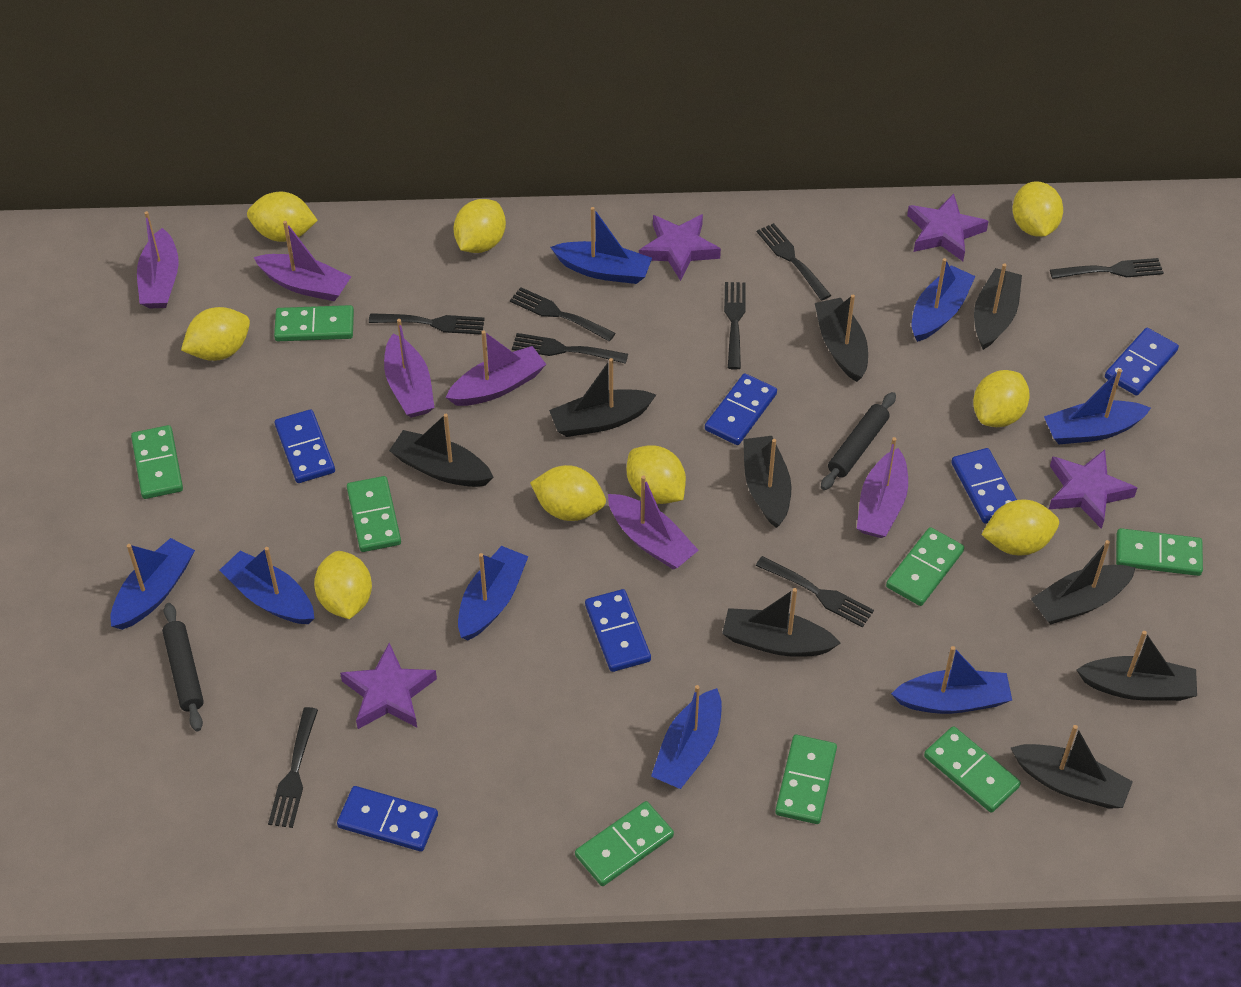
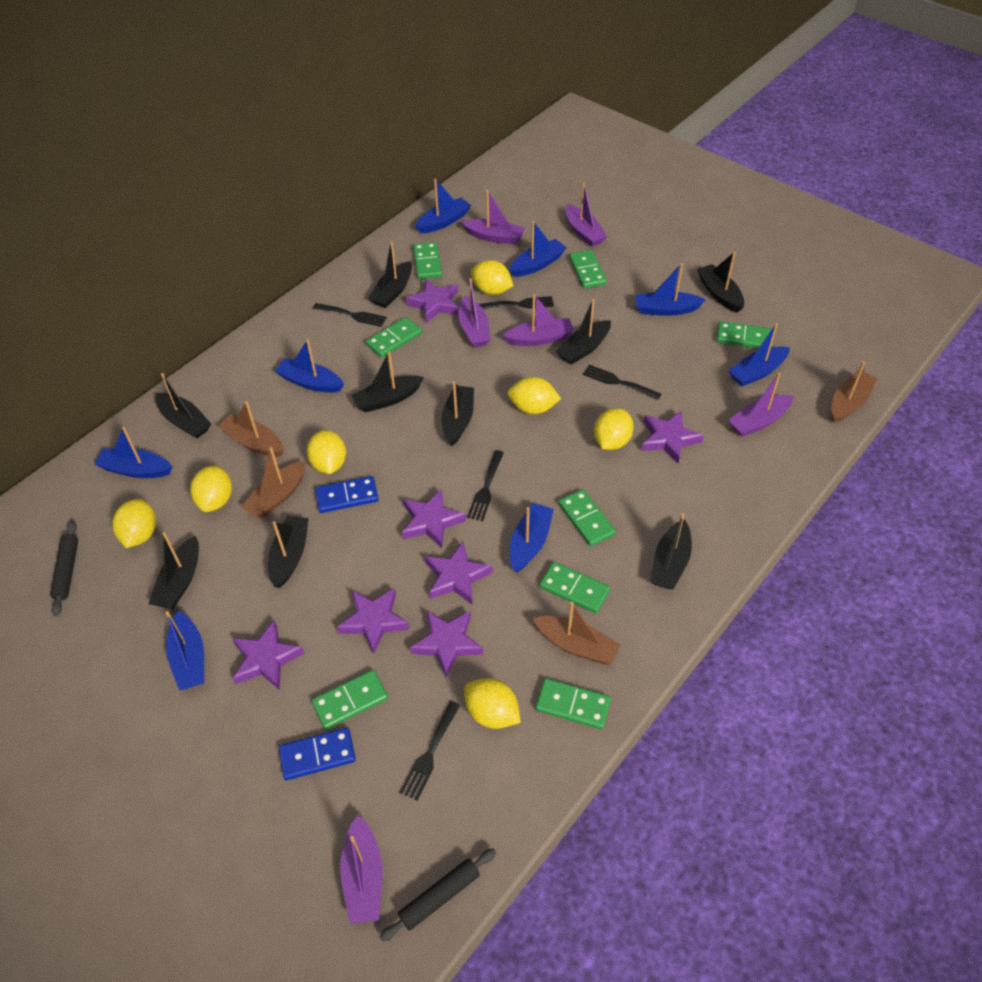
black fork: 8 -> 5
blue domino: 6 -> 2
brown boat: 0 -> 4
purple star: 4 -> 7
yellow lemon: 9 -> 7

